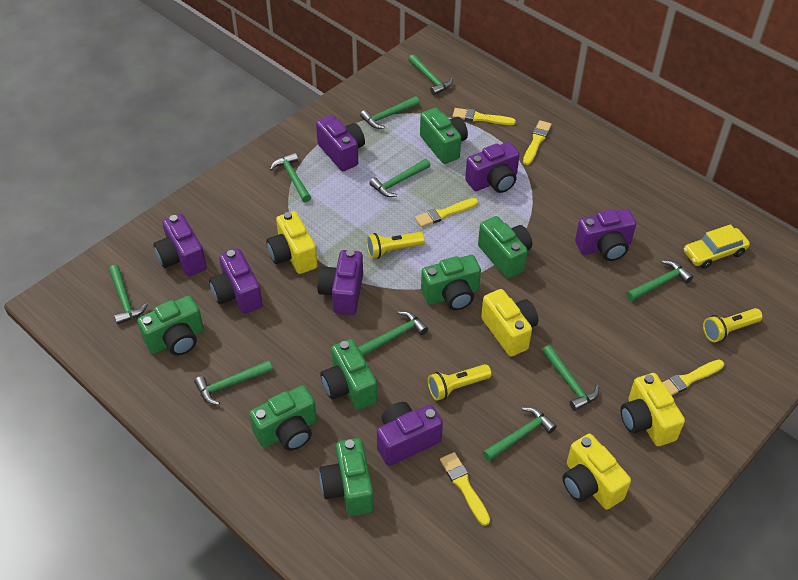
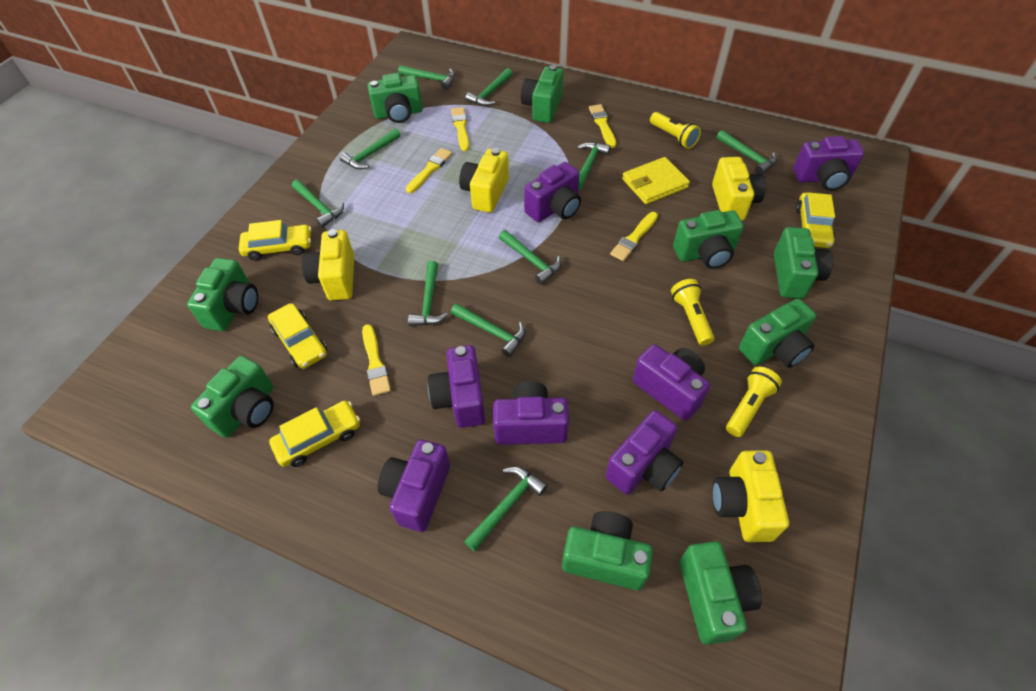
green camera: 7 -> 9
yellow car: 1 -> 4
yellow wallet: 0 -> 1

